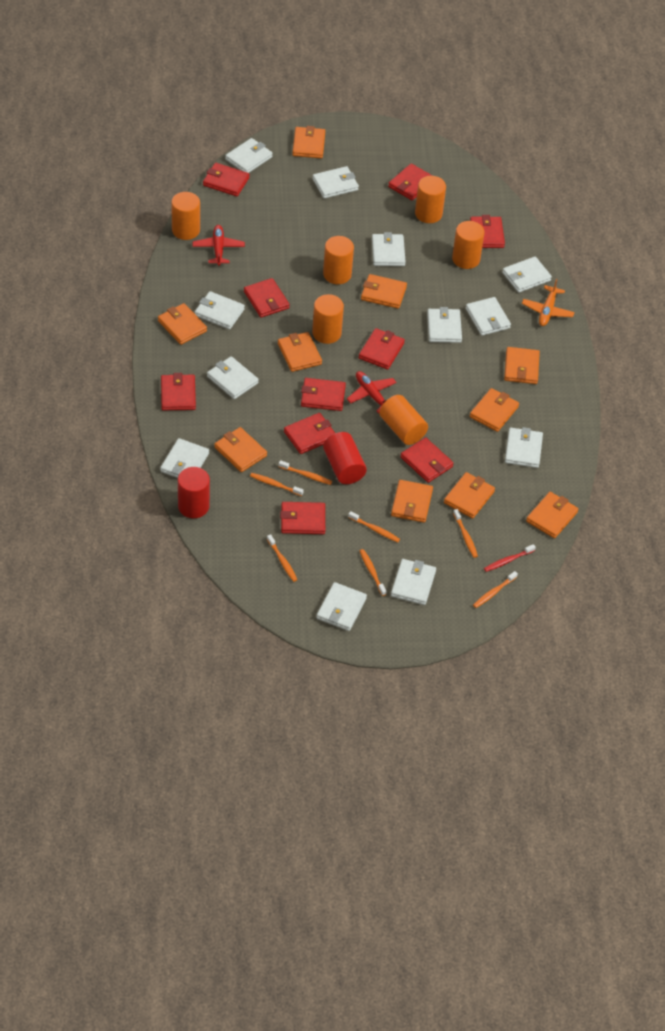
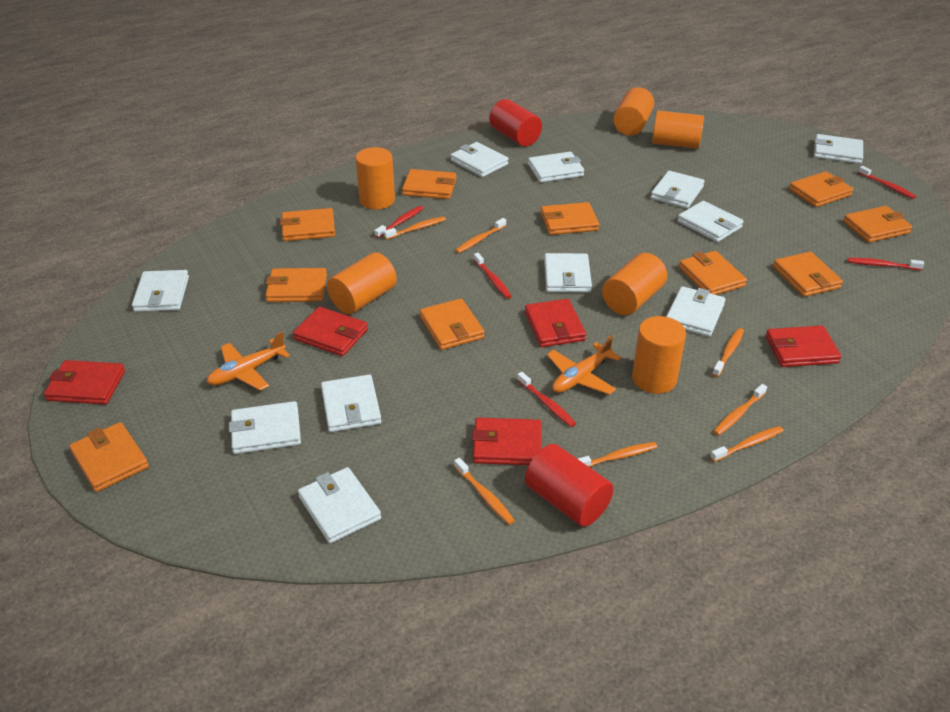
orange plane: 1 -> 2
red plane: 2 -> 0
red toothbrush: 1 -> 5
red wallet: 10 -> 5
white wallet: 12 -> 11

